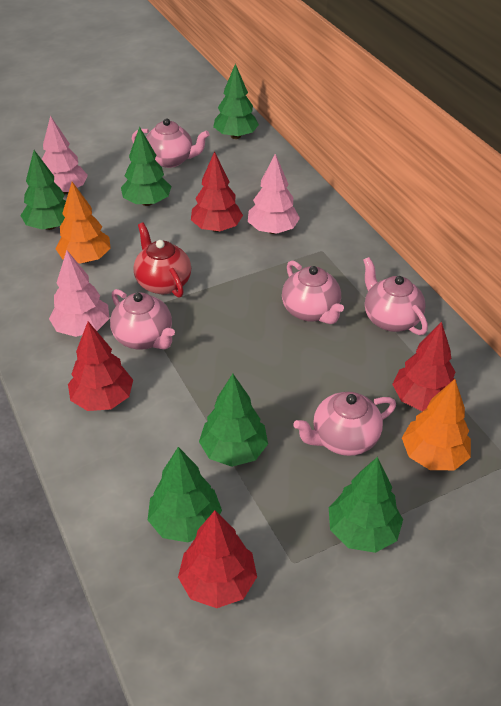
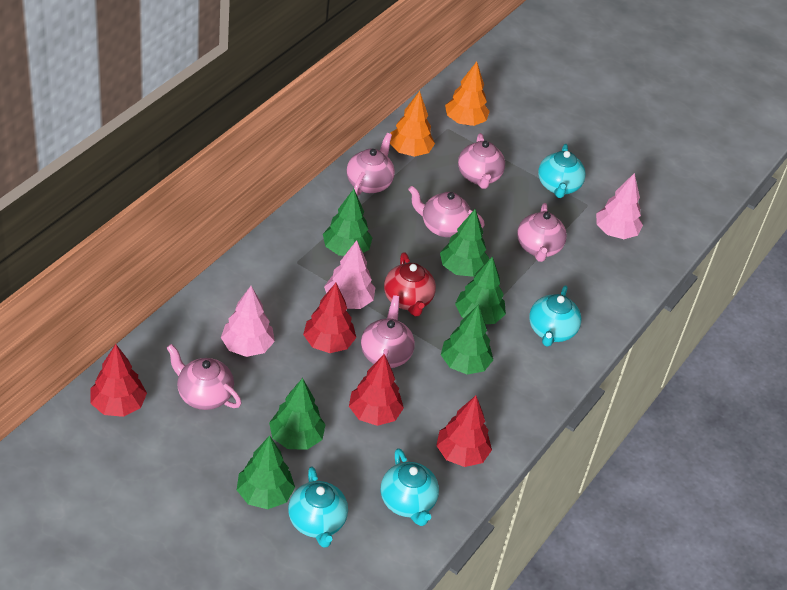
pink teapot: 5 -> 6
turquoise teapot: 0 -> 4

